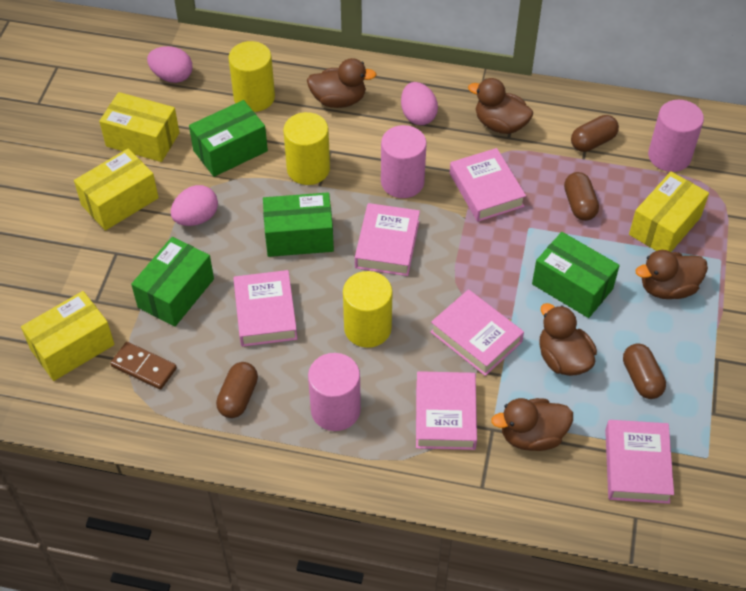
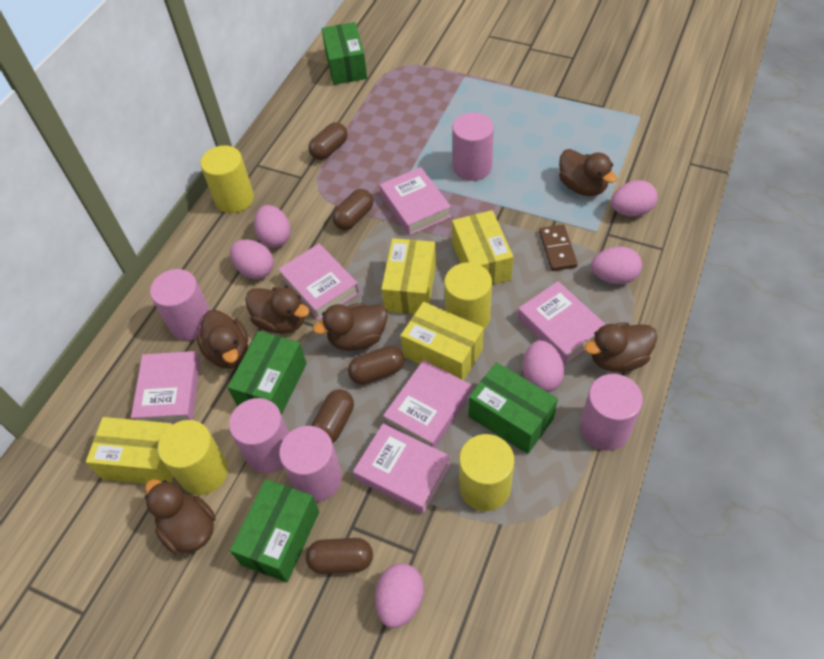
brown capsule: 4 -> 5
brown duck: 5 -> 6
pink cylinder: 3 -> 5
pink egg: 3 -> 6
yellow cylinder: 3 -> 4

